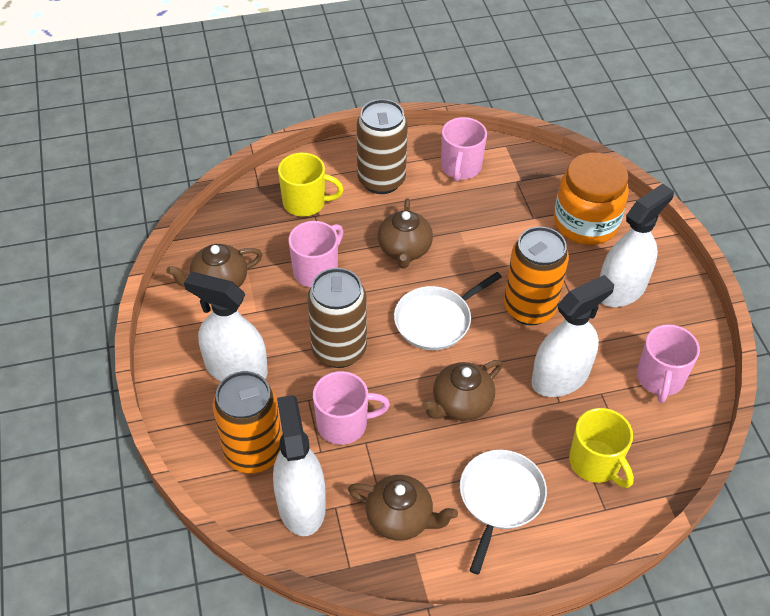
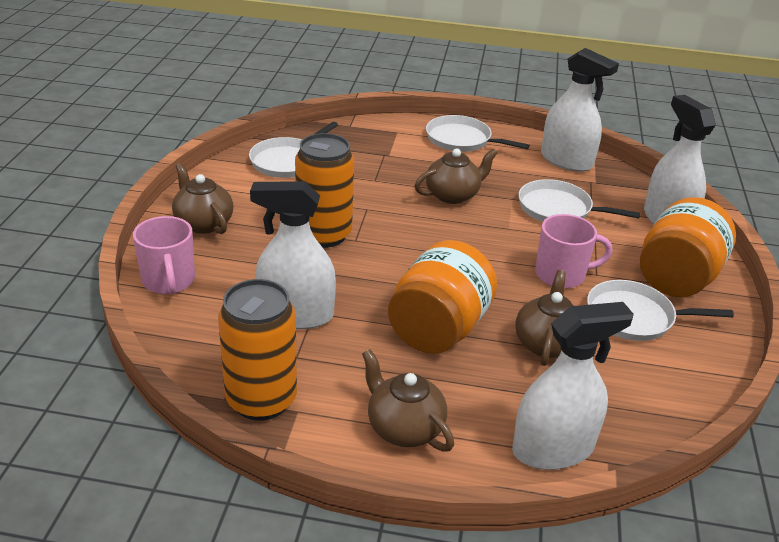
brown can: 2 -> 0
orange jar: 1 -> 2
pink mug: 4 -> 2
white pan: 2 -> 4
yellow mug: 2 -> 0

